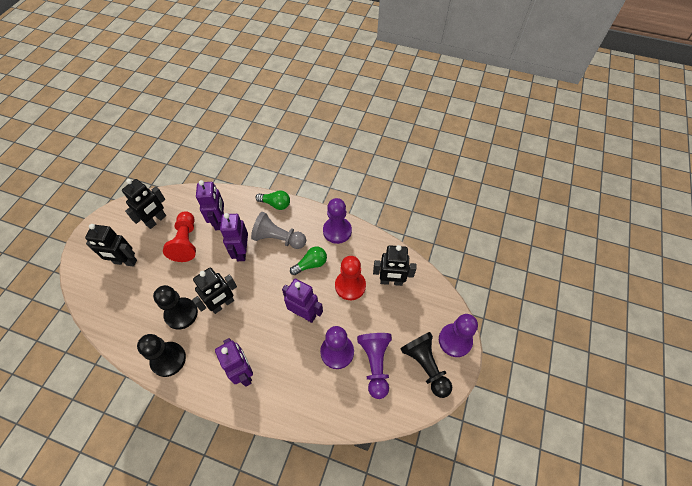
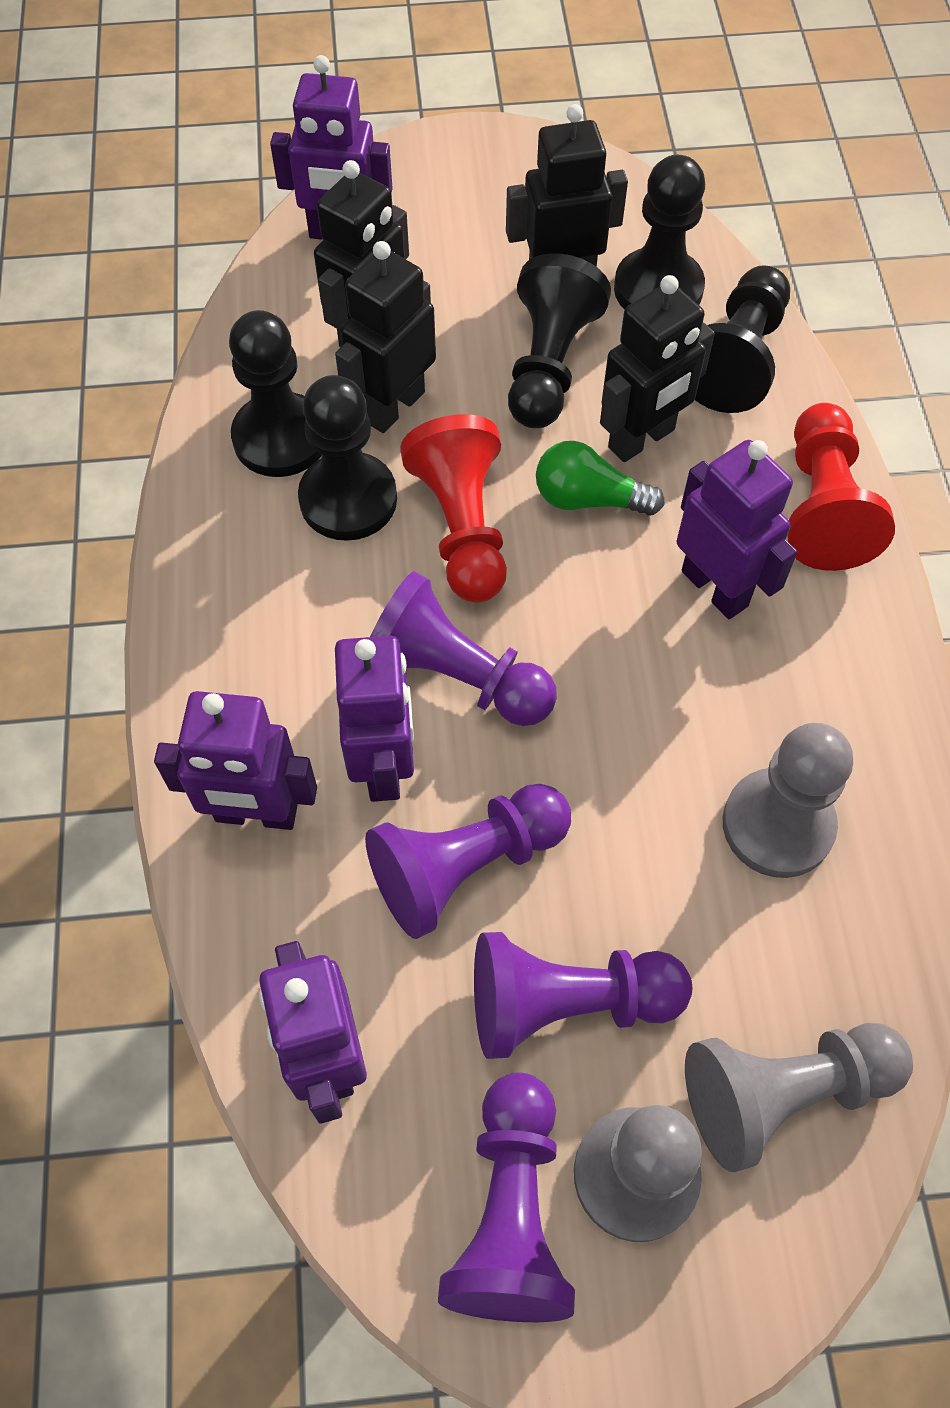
black pawn: 3 -> 5
green light bulb: 2 -> 1
grey pawn: 1 -> 3
purple robot: 4 -> 5

